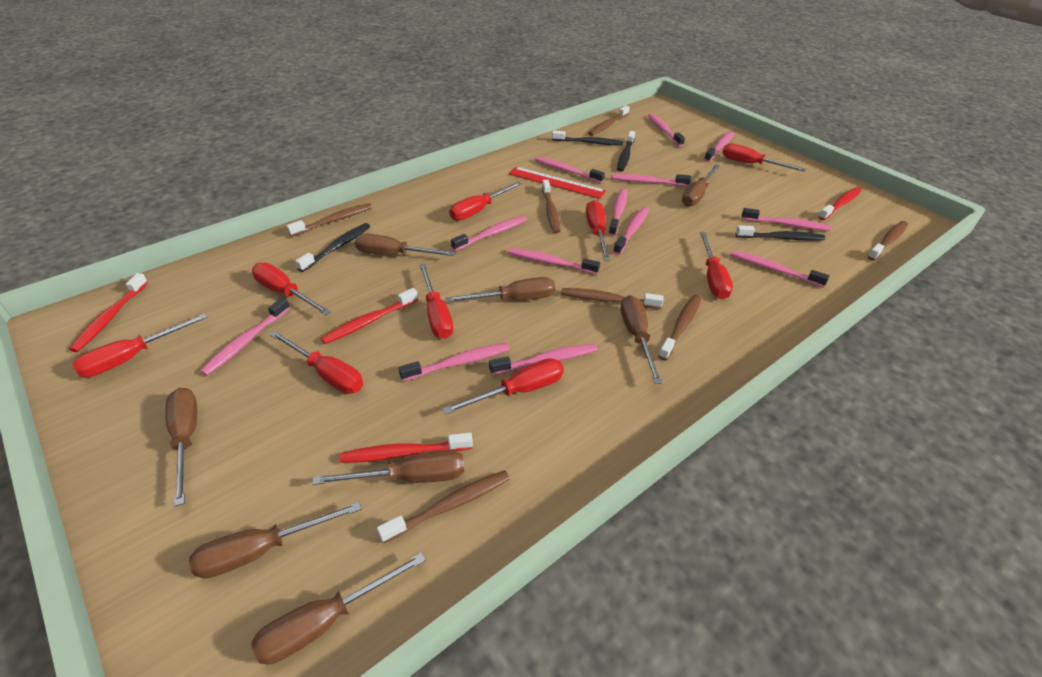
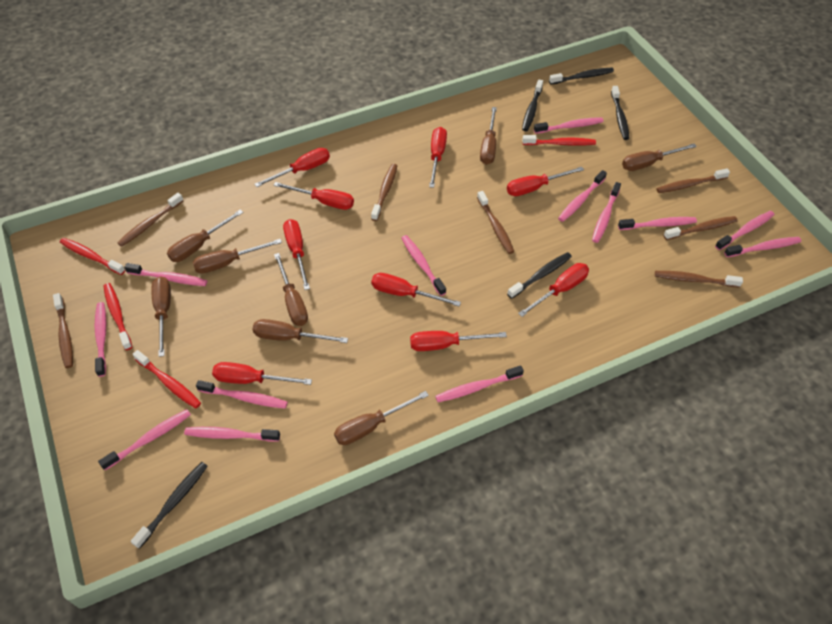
black toothbrush: 4 -> 5
red ruler: 1 -> 0

